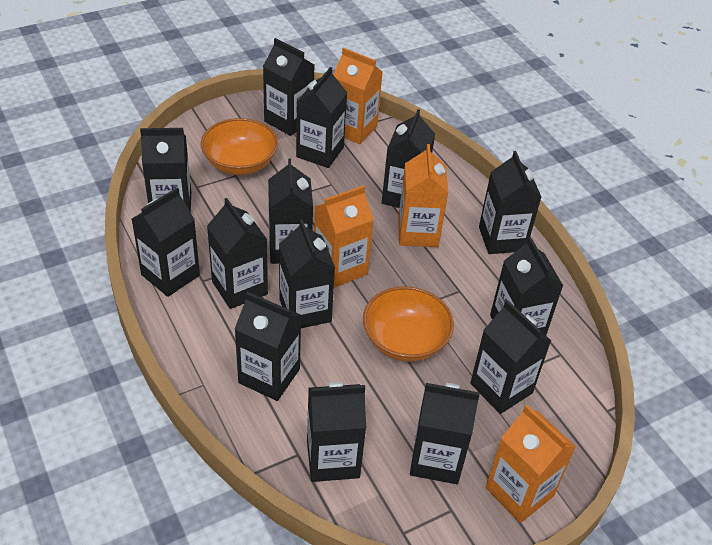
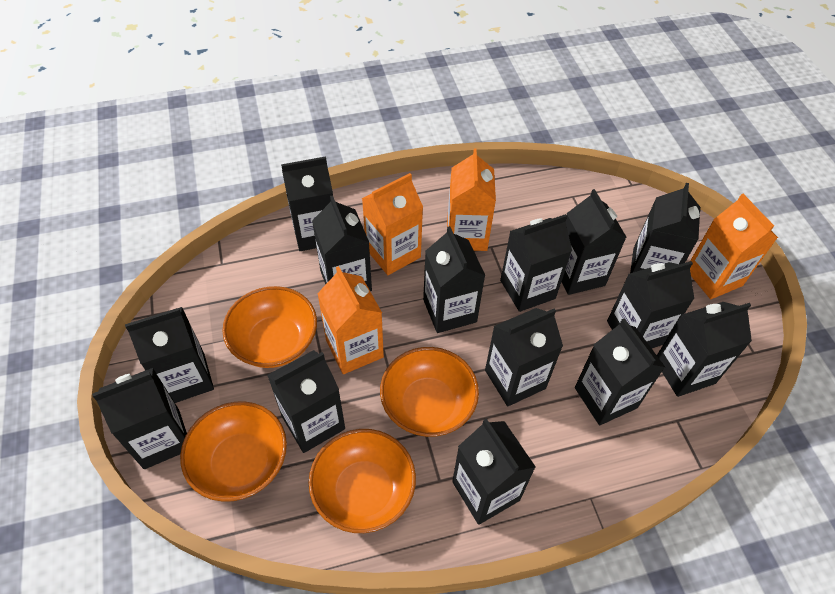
orange bowl: 2 -> 4

